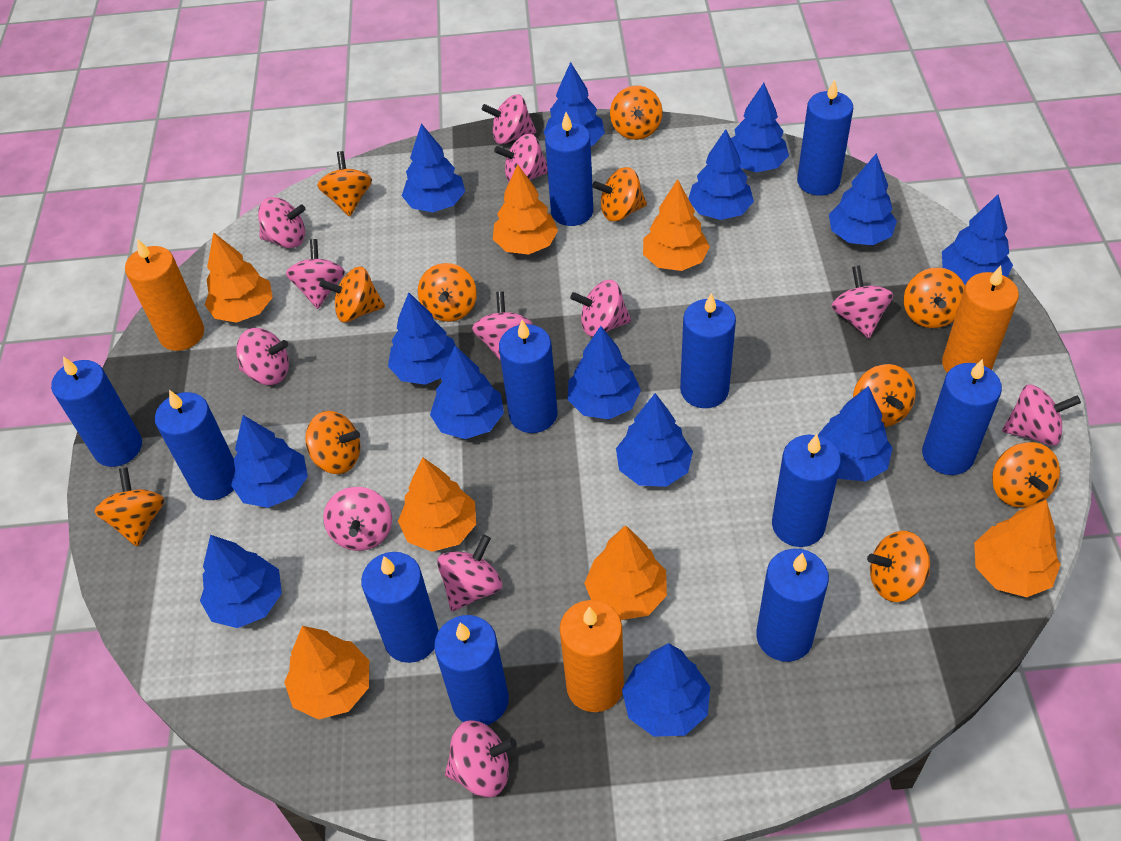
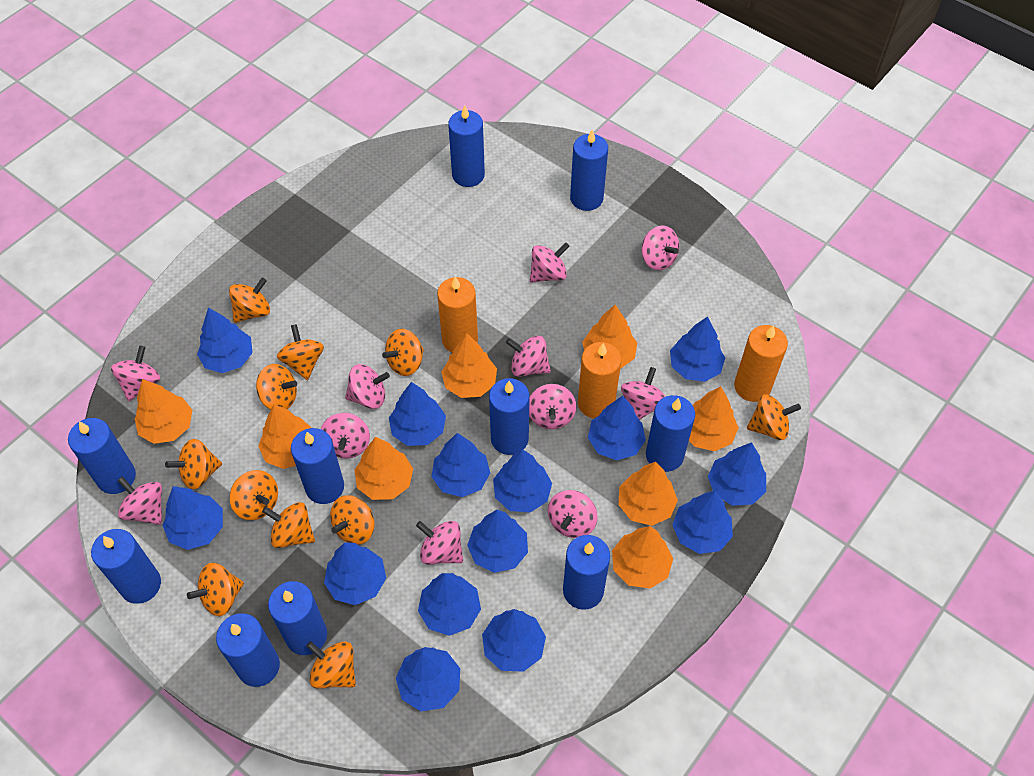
blue candle: 11 -> 10
orange tree: 7 -> 8
pink spinning top: 12 -> 11

